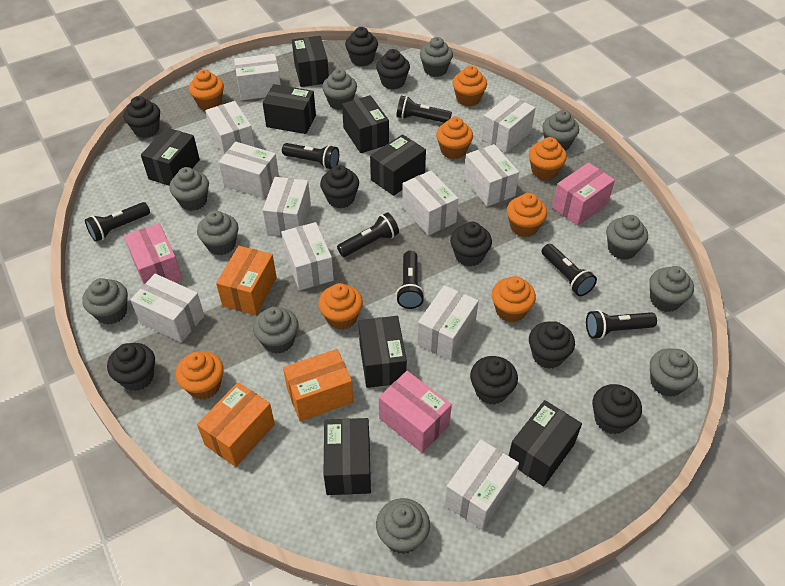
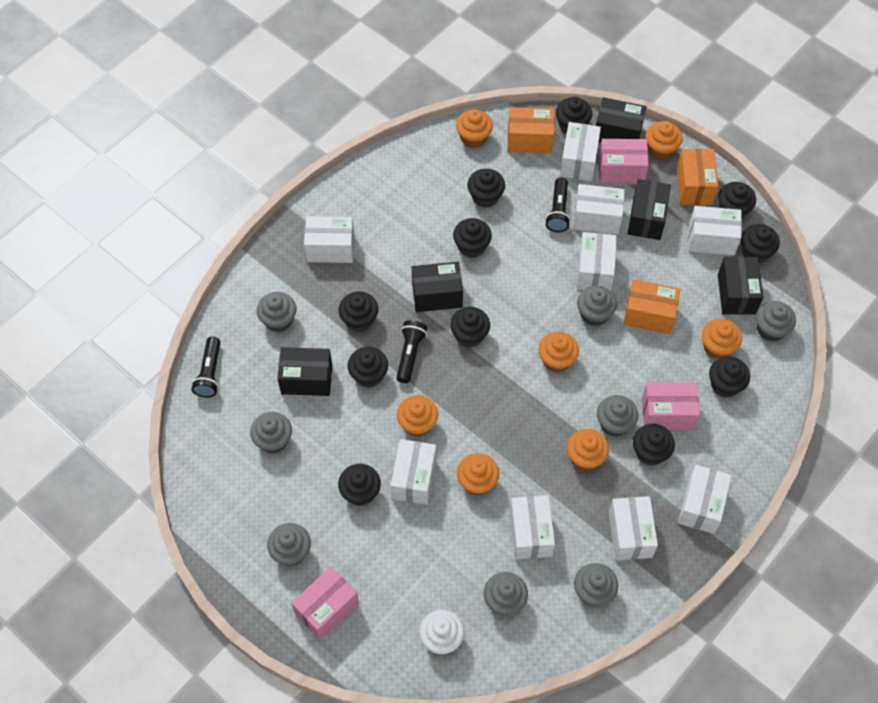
black box: 8 -> 5
black cupcake: 9 -> 11
black flashlight: 7 -> 3
grey cupcake: 11 -> 8
orange cupcake: 8 -> 7
white box: 11 -> 9
white cupcake: 0 -> 1

